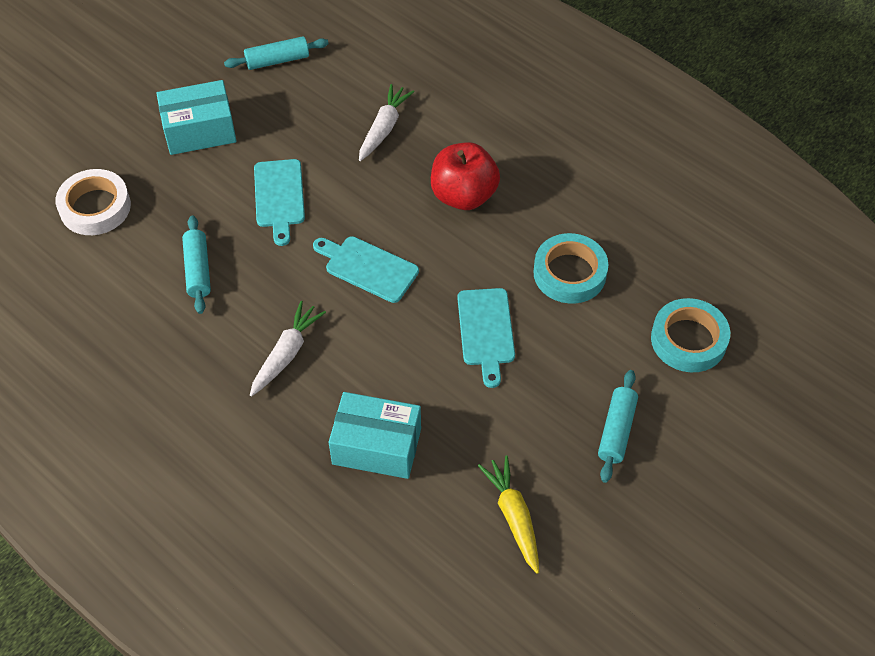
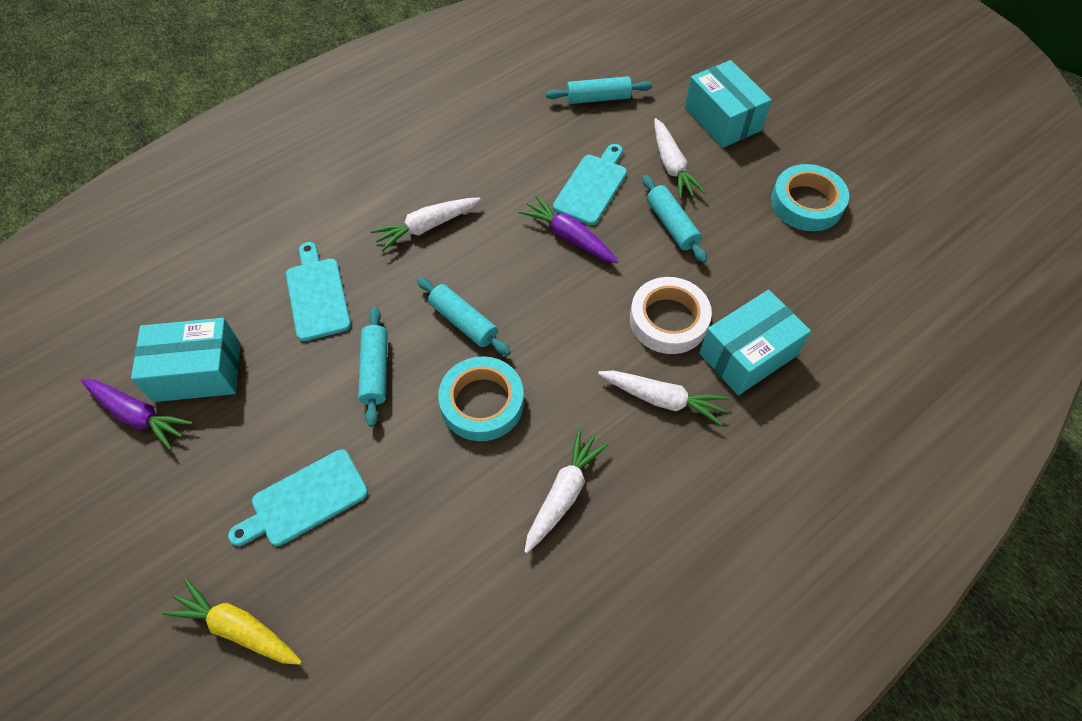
purple carrot: 0 -> 2
red apple: 1 -> 0
turquoise box: 2 -> 3
turquoise rolling pin: 3 -> 4
white carrot: 2 -> 4

